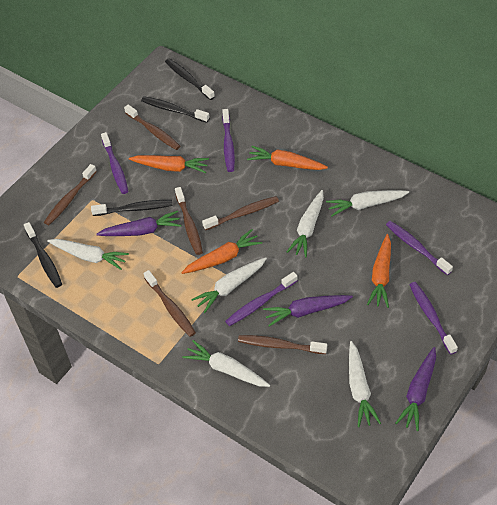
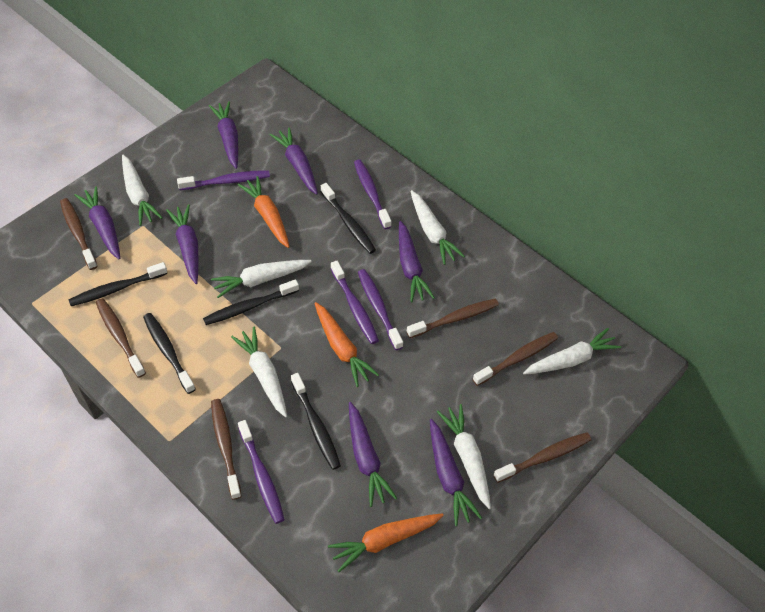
black toothbrush: 4 -> 5
orange carrot: 4 -> 3
purple carrot: 3 -> 7

